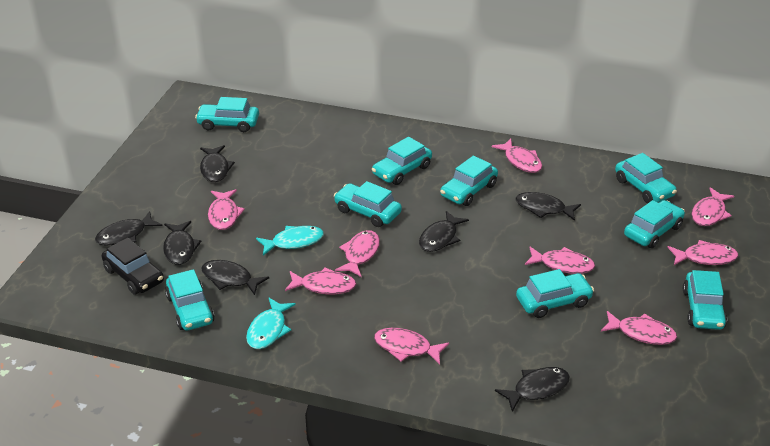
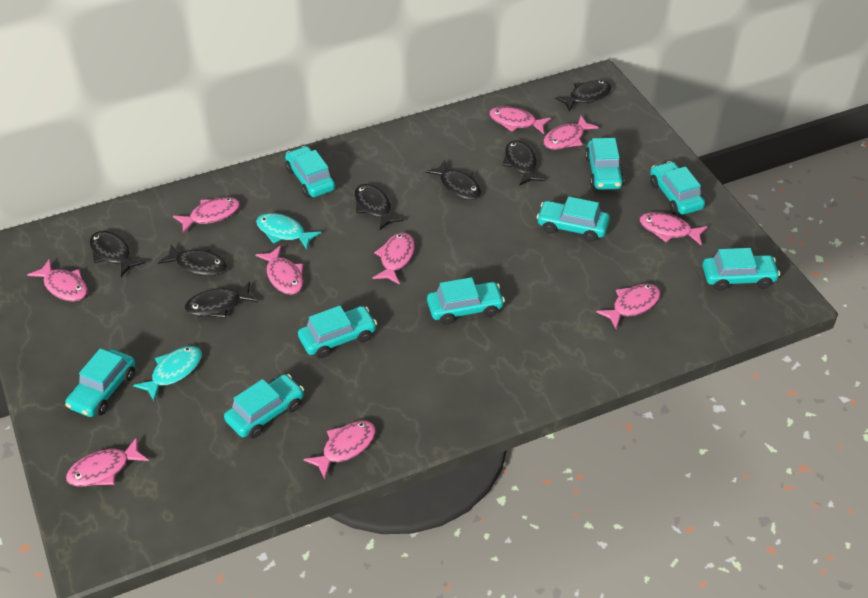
black car: 1 -> 0
pink fish: 9 -> 10

